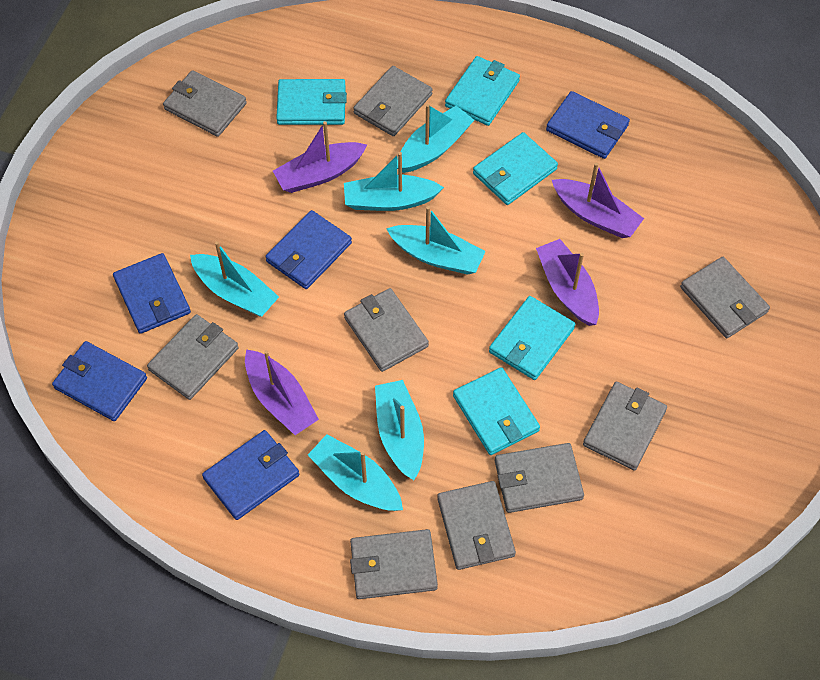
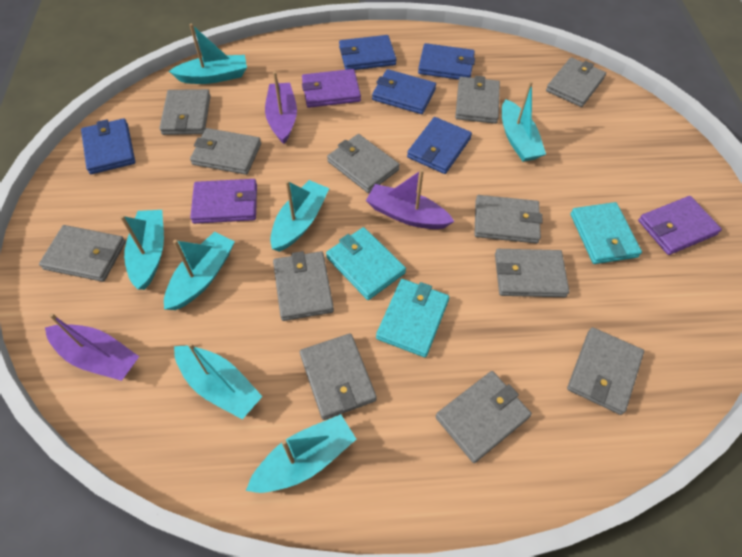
grey wallet: 9 -> 12
purple boat: 4 -> 3
purple wallet: 0 -> 3
turquoise boat: 6 -> 7
turquoise wallet: 5 -> 3

